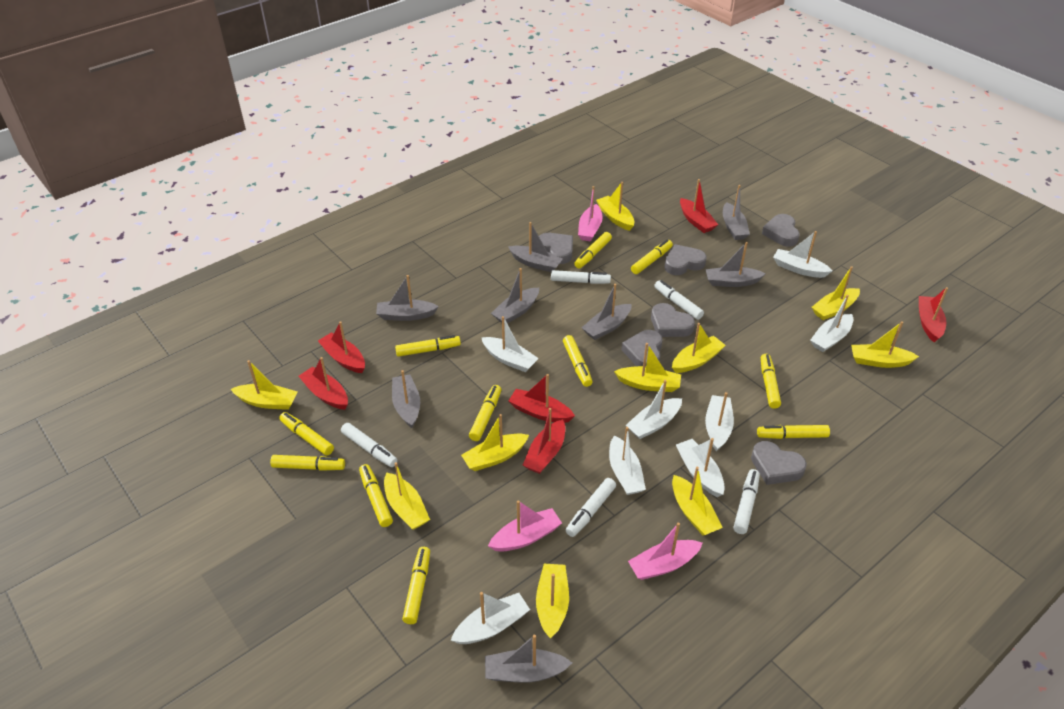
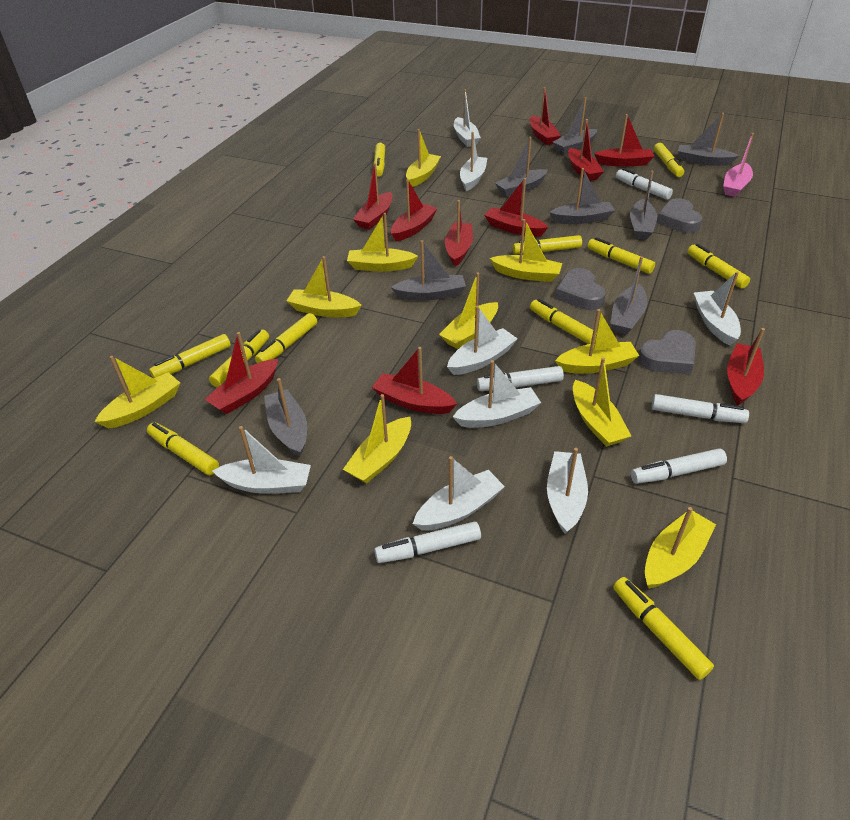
grey heart: 6 -> 3
pink boat: 3 -> 1
red boat: 6 -> 10

